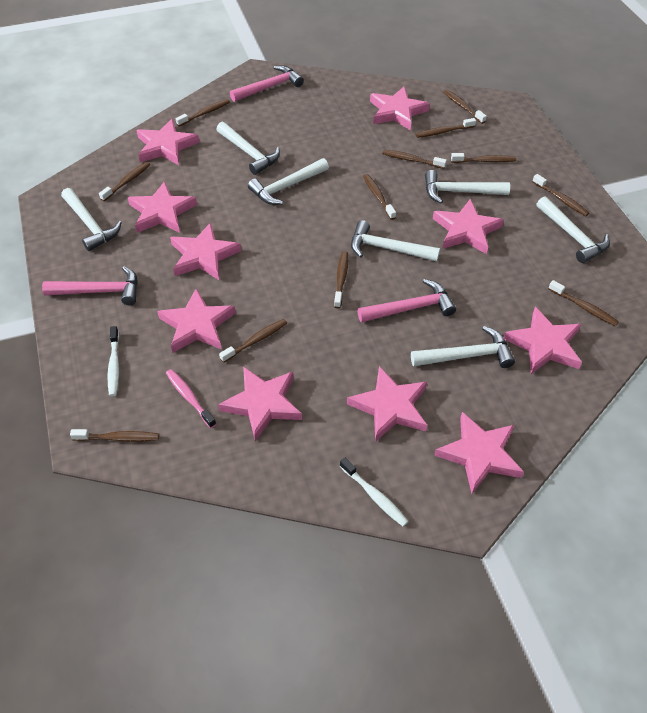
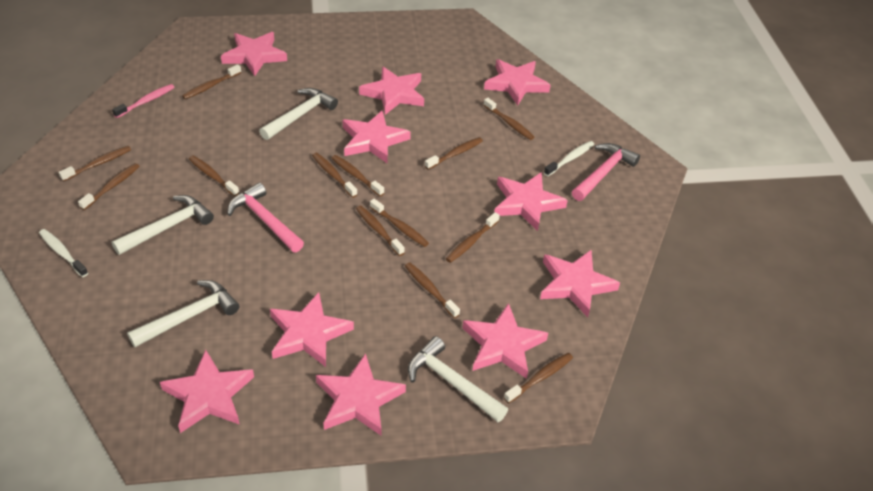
brown toothbrush: 12 -> 13
pink hammer: 3 -> 2
white hammer: 7 -> 4

